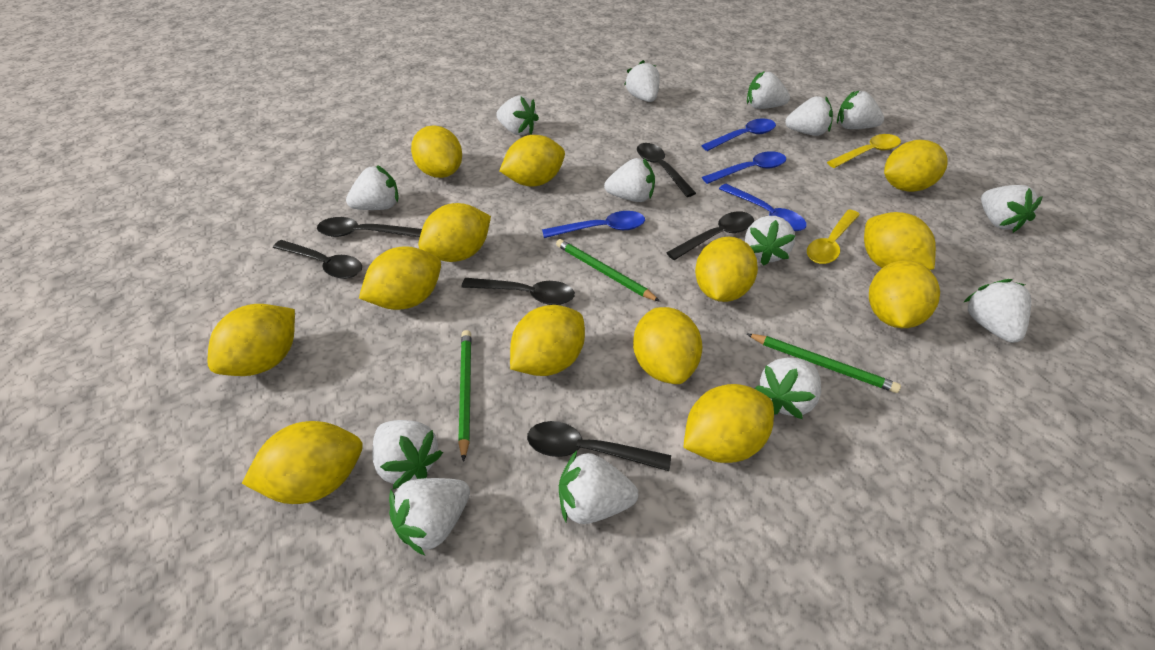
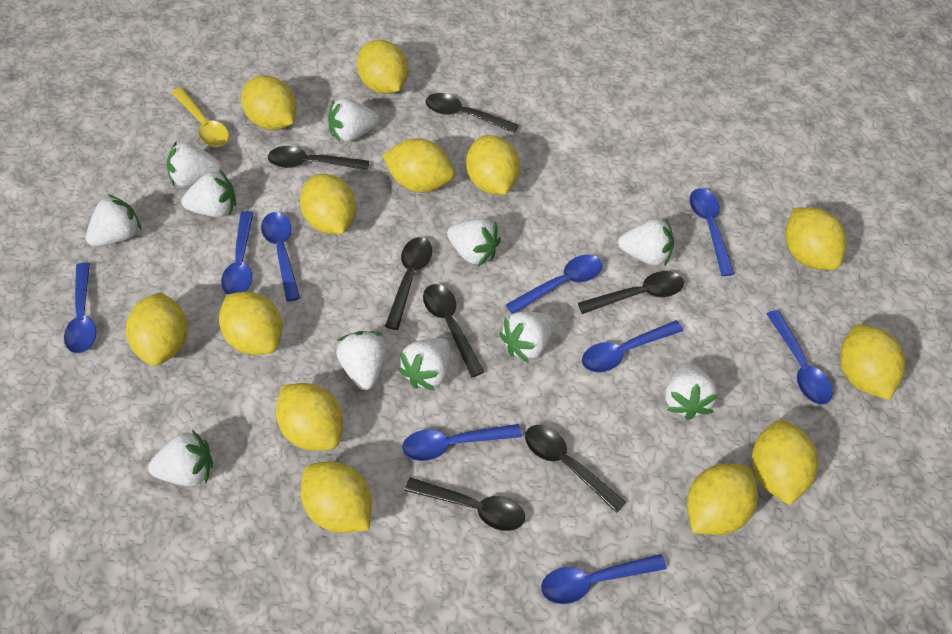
black spoon: 6 -> 7
blue spoon: 4 -> 9
green pencil: 3 -> 0
white strawberry: 14 -> 11
yellow spoon: 2 -> 1

